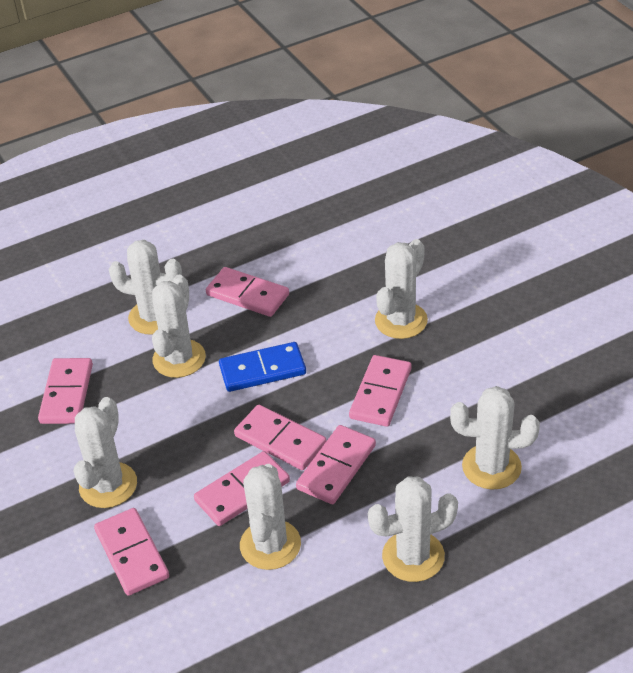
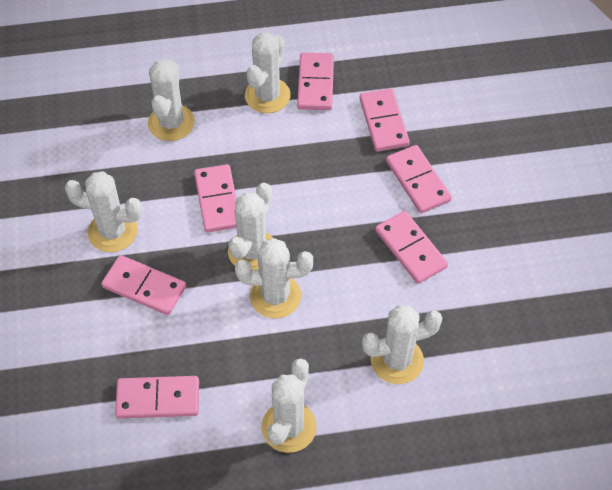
blue domino: 1 -> 0

